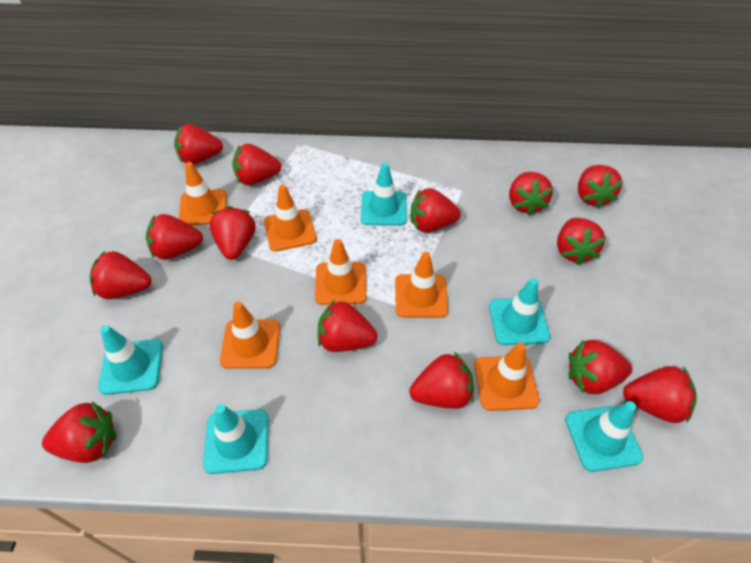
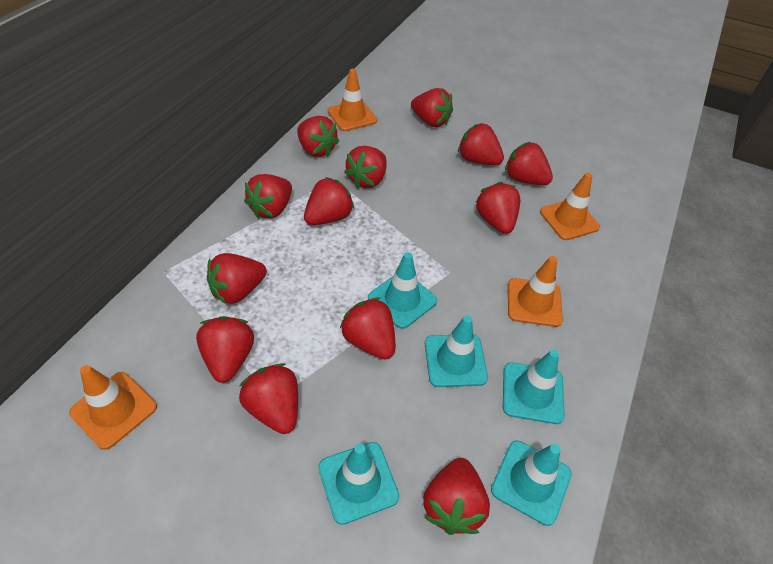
orange traffic cone: 6 -> 4
red strawberry: 14 -> 13

